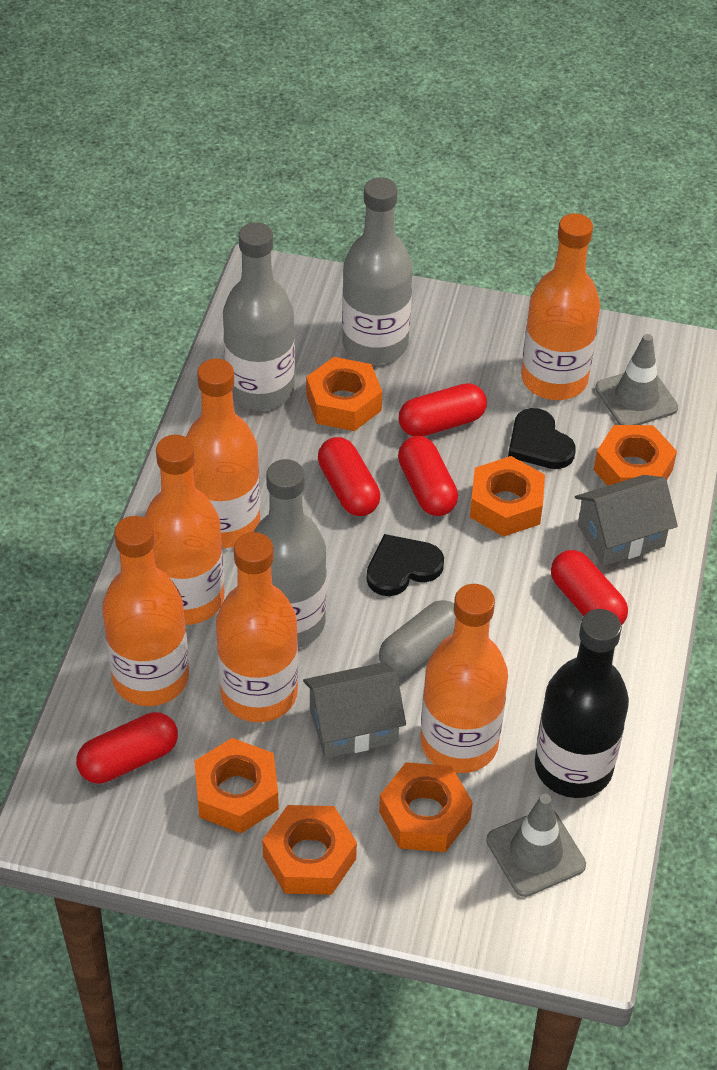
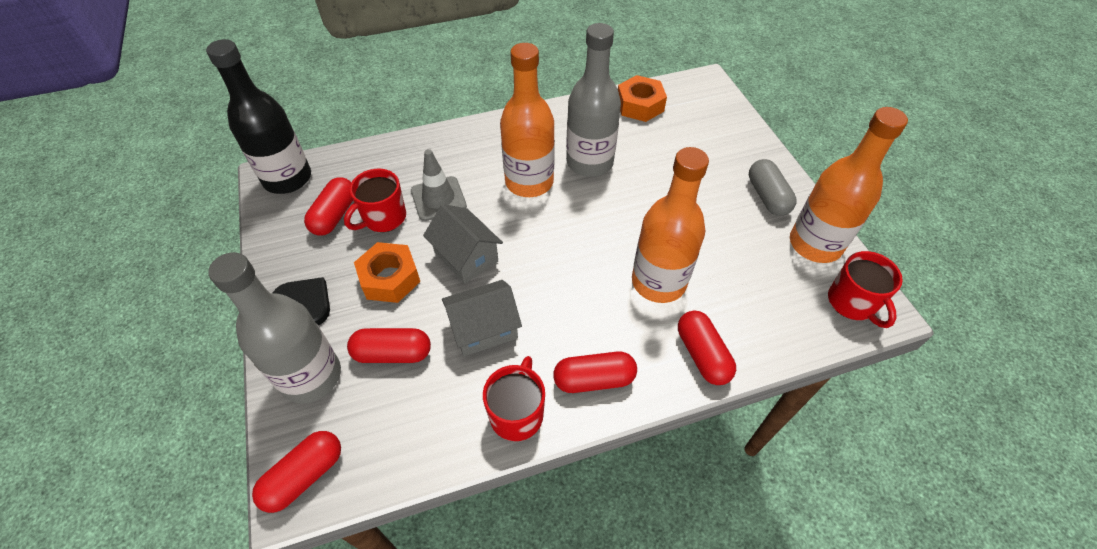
black heart: 2 -> 1
grey bottle: 3 -> 2
grey traffic cone: 2 -> 1
orange bottle: 6 -> 3
orange nut: 6 -> 2
red mug: 0 -> 3

